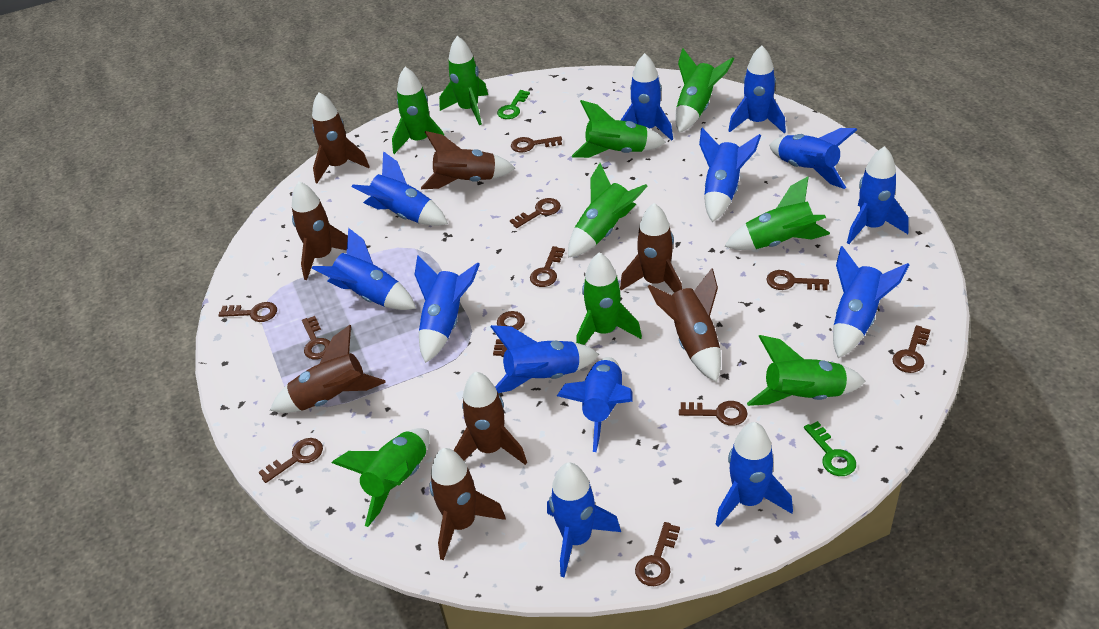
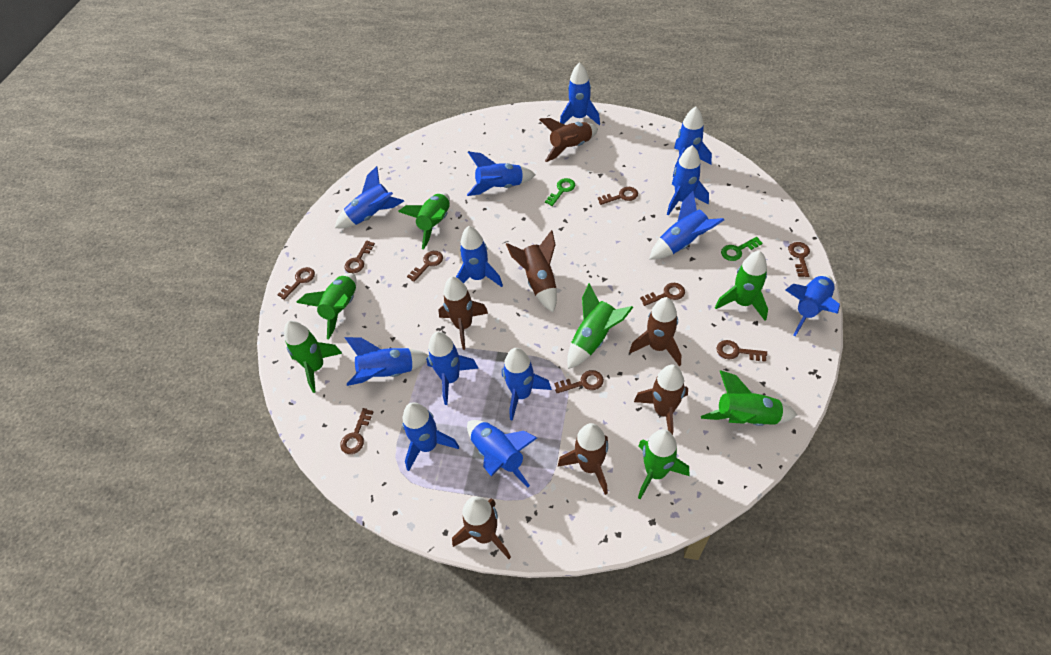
brown key: 11 -> 9
brown rocket: 8 -> 7
green rocket: 9 -> 7

